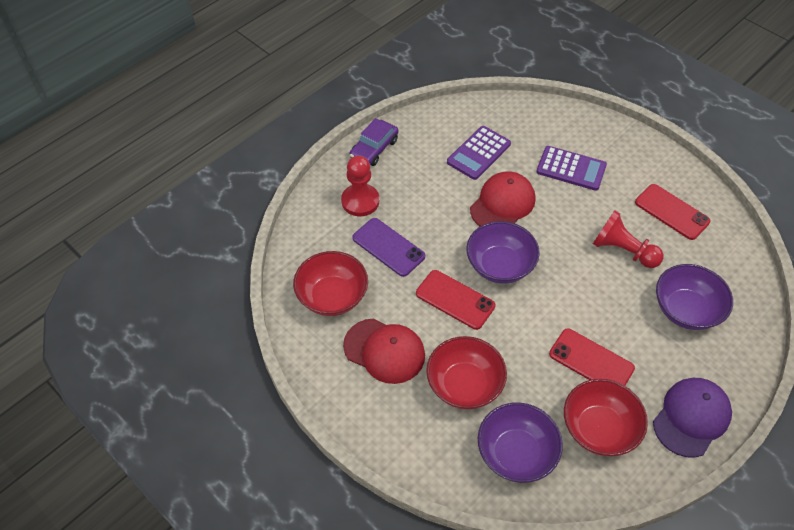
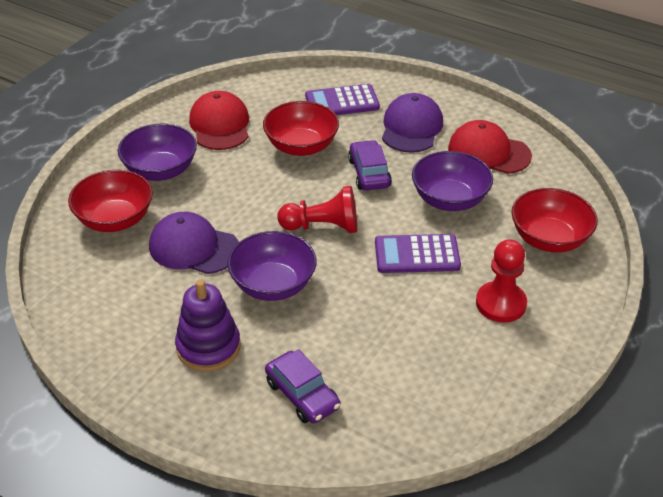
purple cap: 1 -> 2
purple car: 1 -> 2
purple phone: 1 -> 0
purple stacking toy: 0 -> 1
red phone: 3 -> 0

